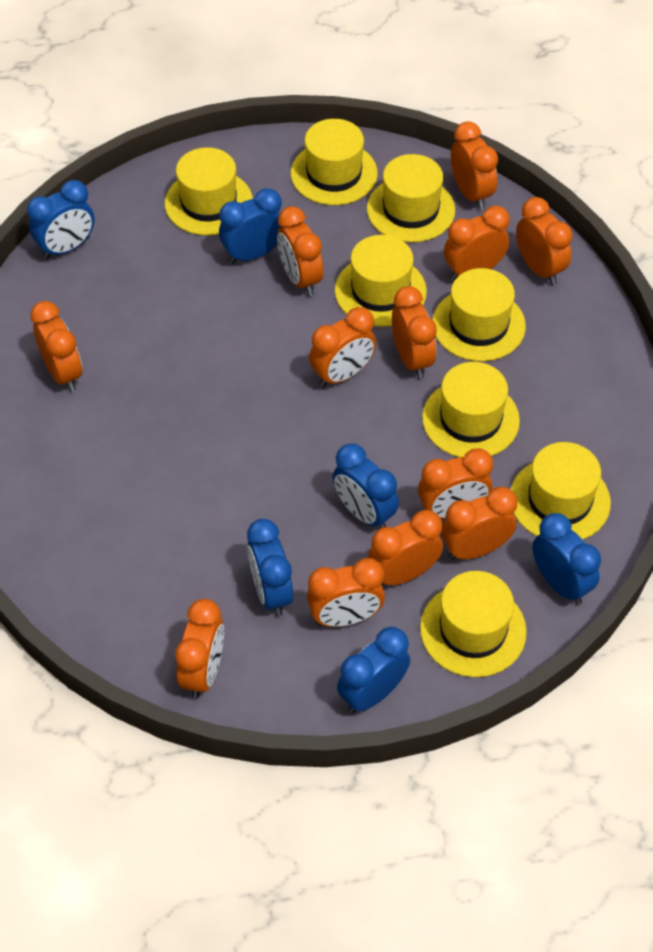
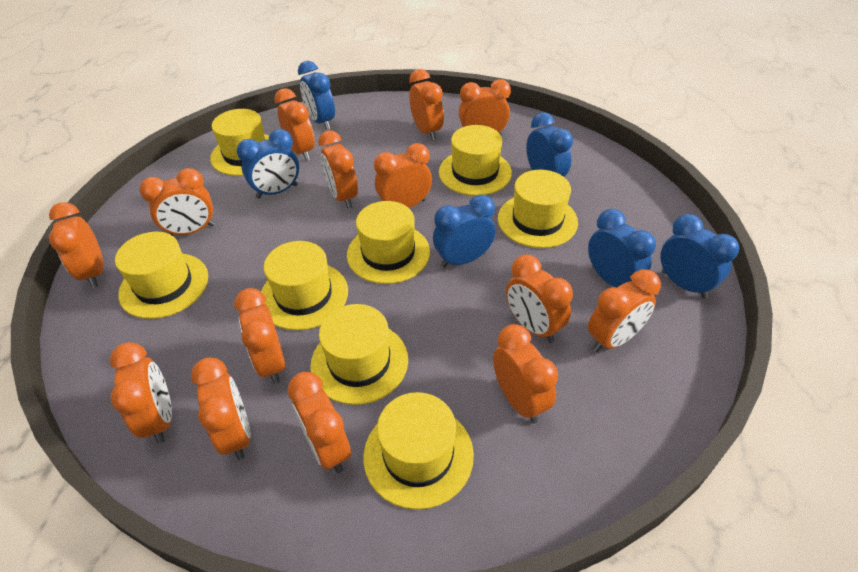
orange clock: 12 -> 14

